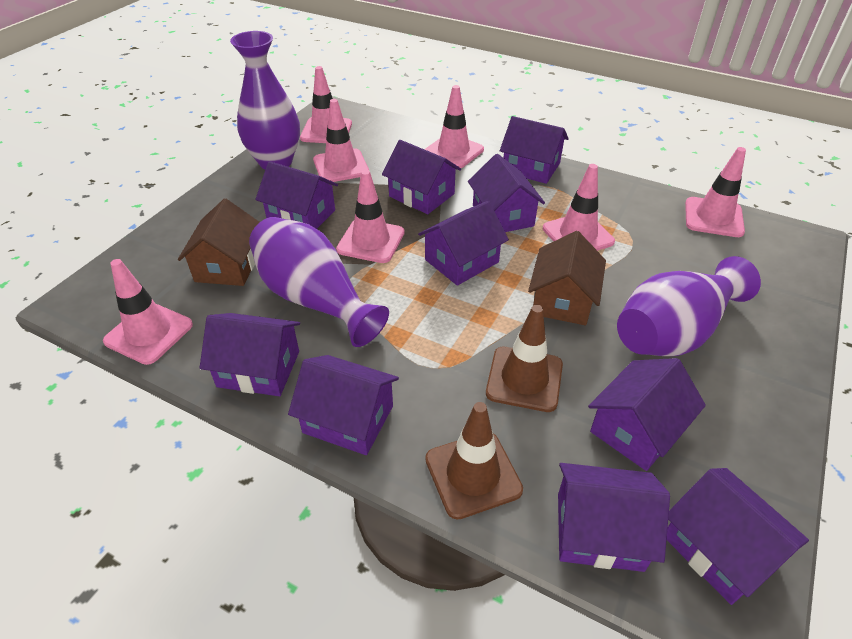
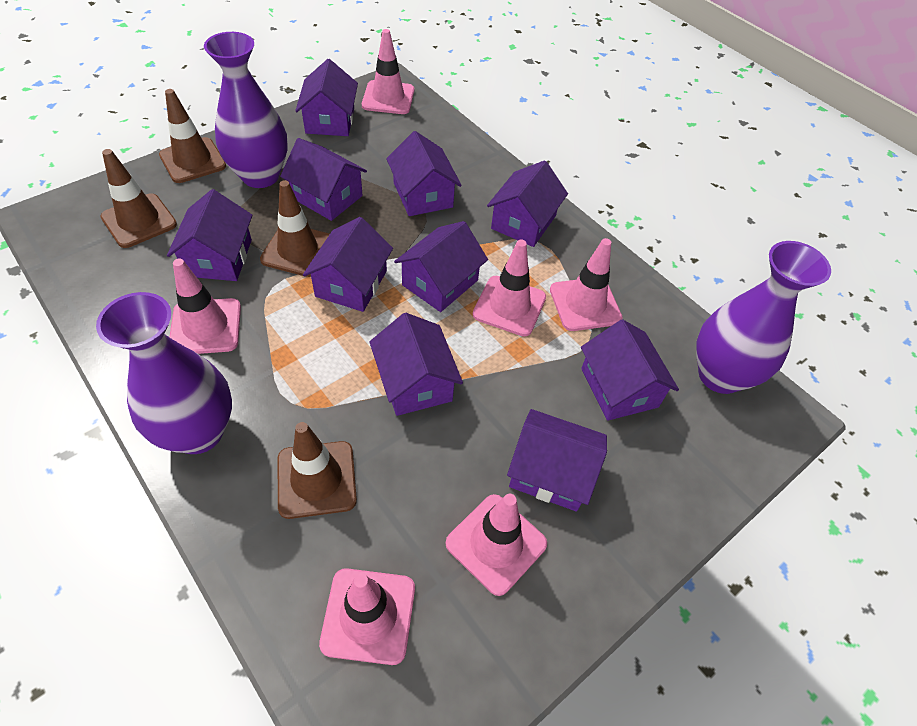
brown house: 2 -> 0
brown traffic cone: 2 -> 4
pink traffic cone: 7 -> 6

